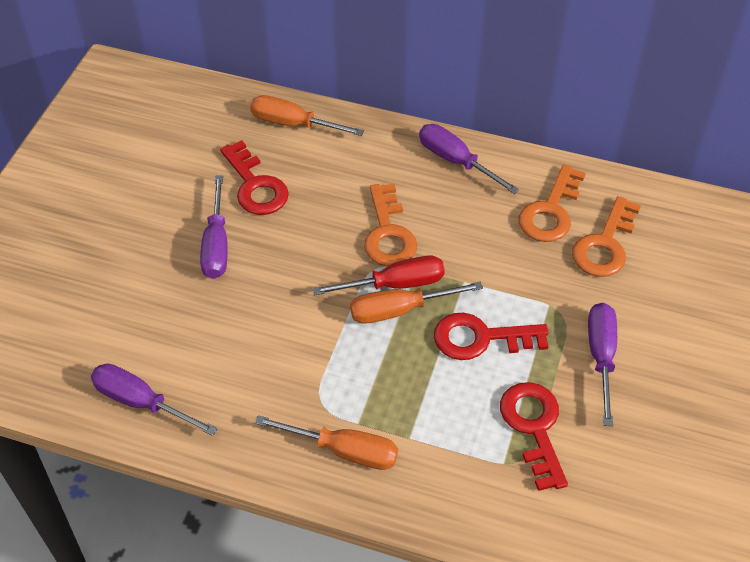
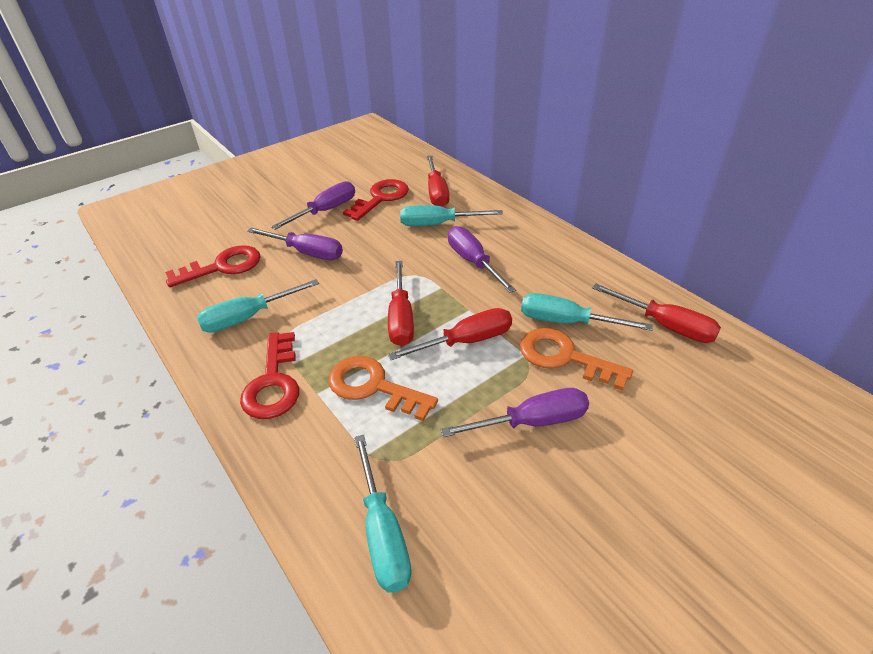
orange key: 3 -> 2
orange screwdriver: 3 -> 0
red screwdriver: 1 -> 4
turquoise screwdriver: 0 -> 4

